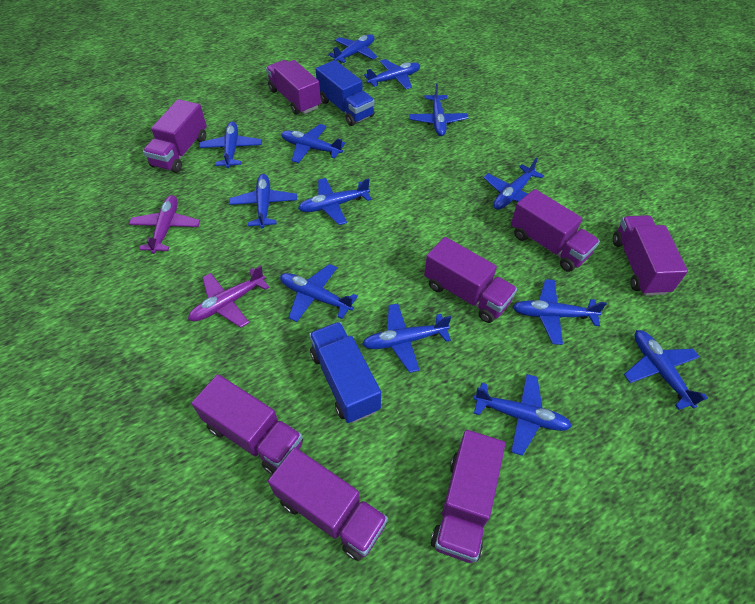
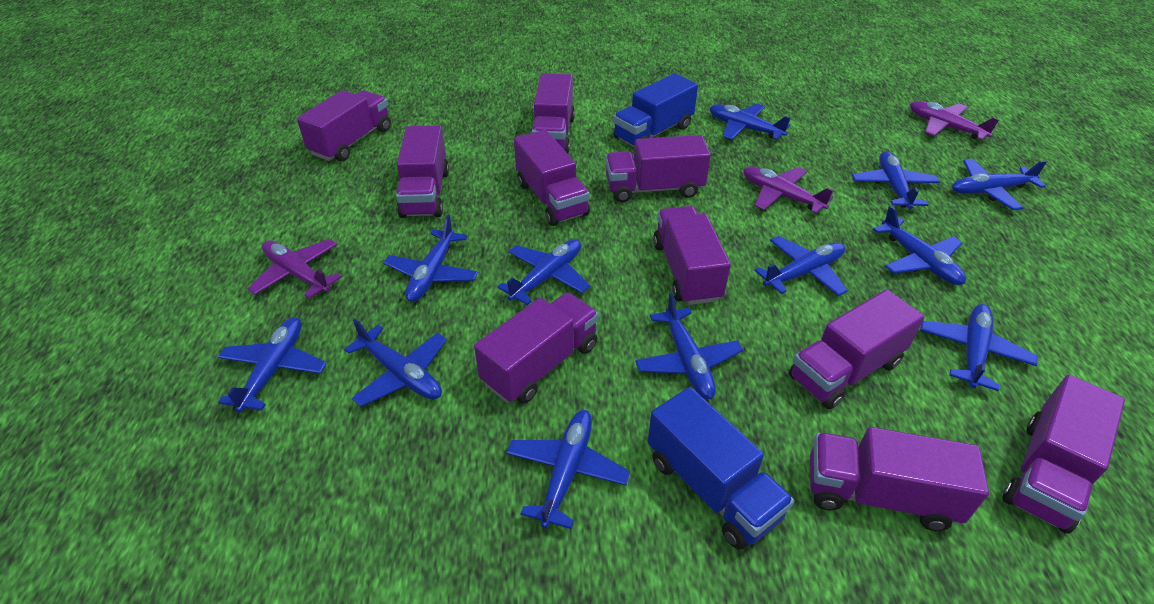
blue plane: 13 -> 12
purple plane: 2 -> 3
purple truck: 8 -> 10

